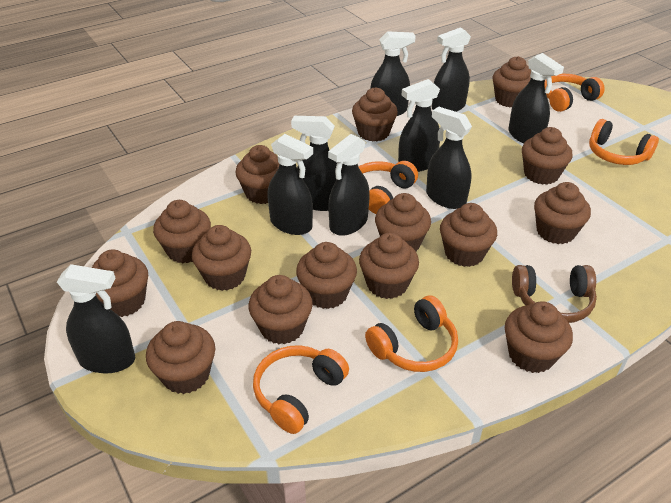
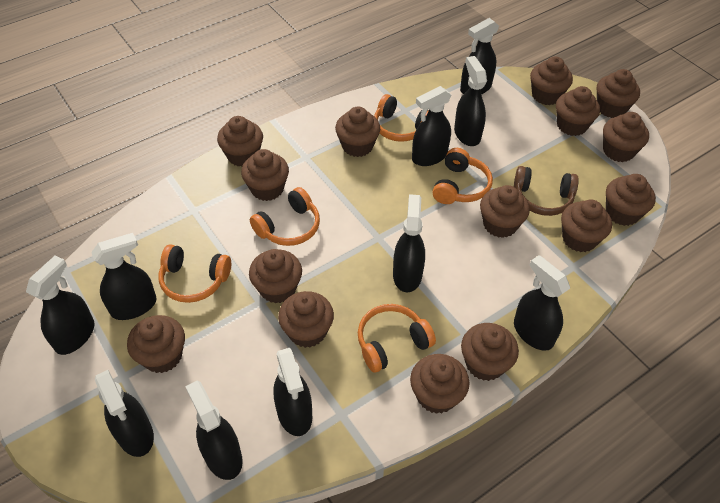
black spray bottle: 9 -> 10

